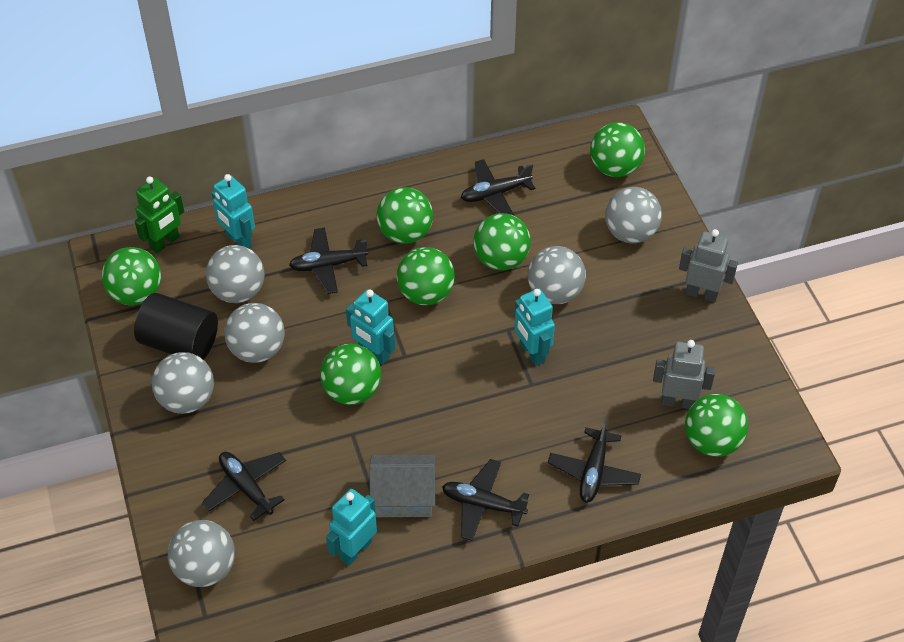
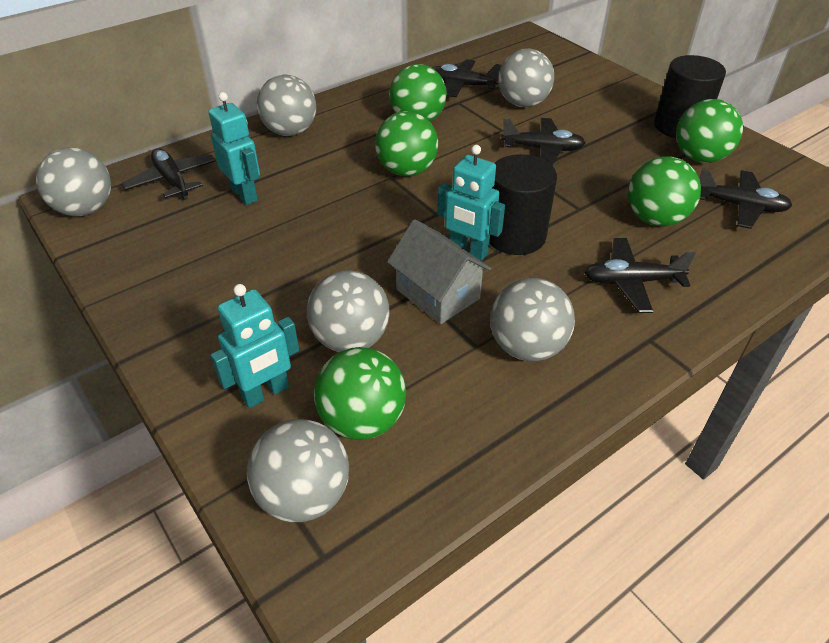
black cylinder: 1 -> 2
green ball: 7 -> 5
green robot: 1 -> 0
grey robot: 2 -> 0
turquoise robot: 4 -> 3

